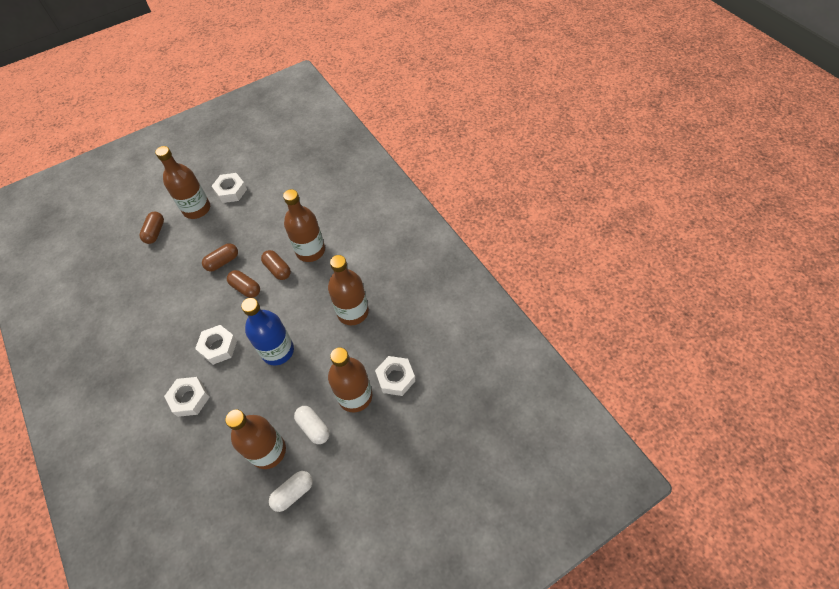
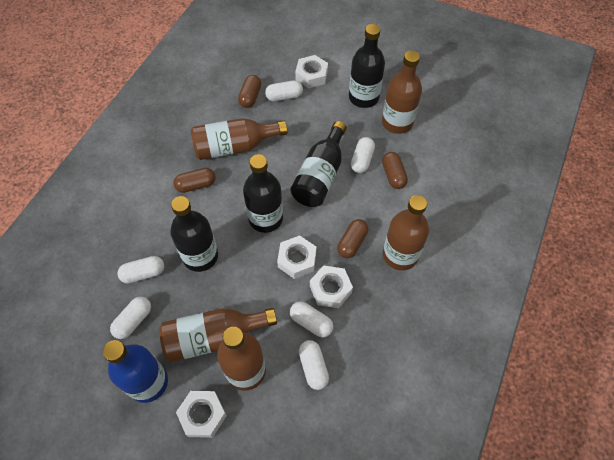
black bottle: 0 -> 4
white capsule: 2 -> 6

